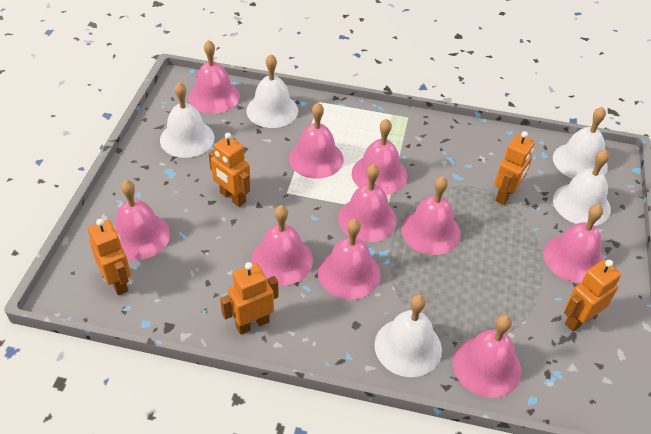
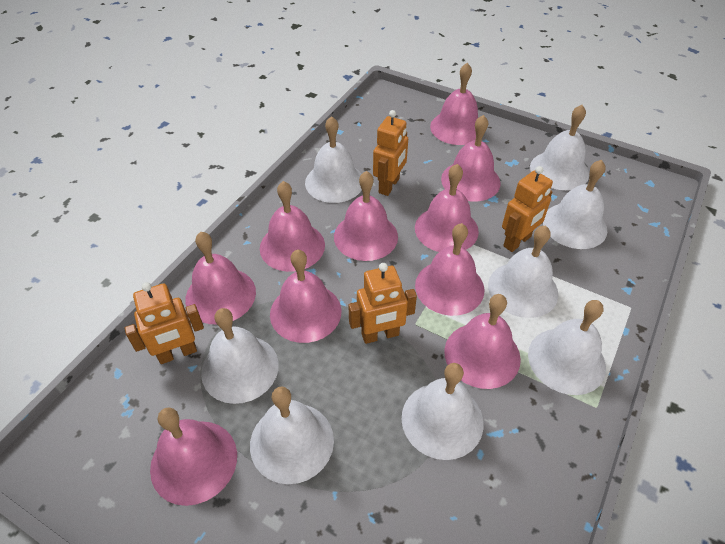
orange robot: 5 -> 4
white bell: 5 -> 8

